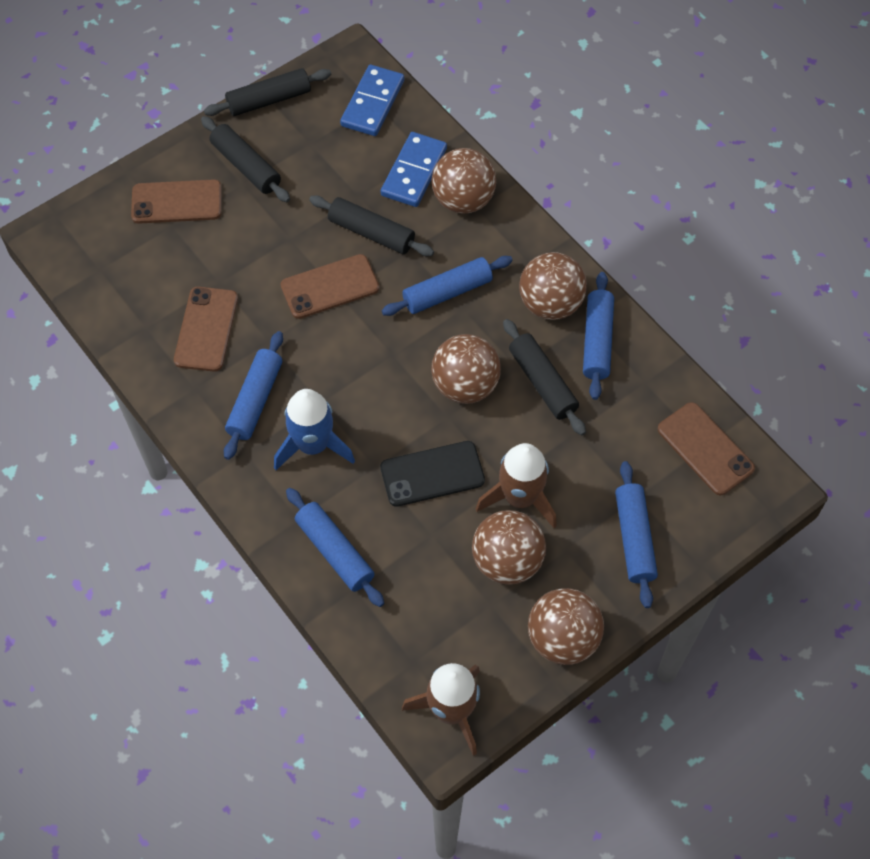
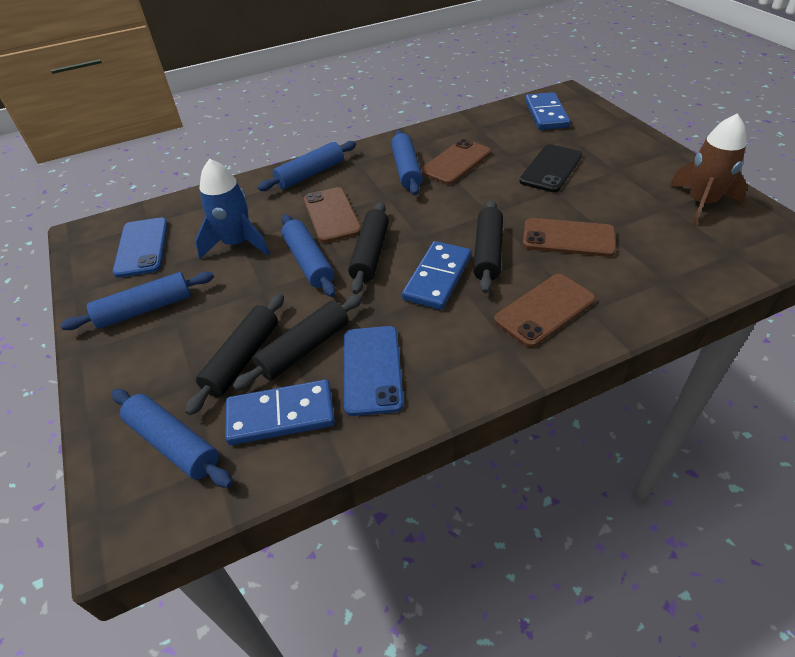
blue domino: 2 -> 3
blue phone: 0 -> 2
brown ball: 5 -> 0
brown rocket: 2 -> 1

